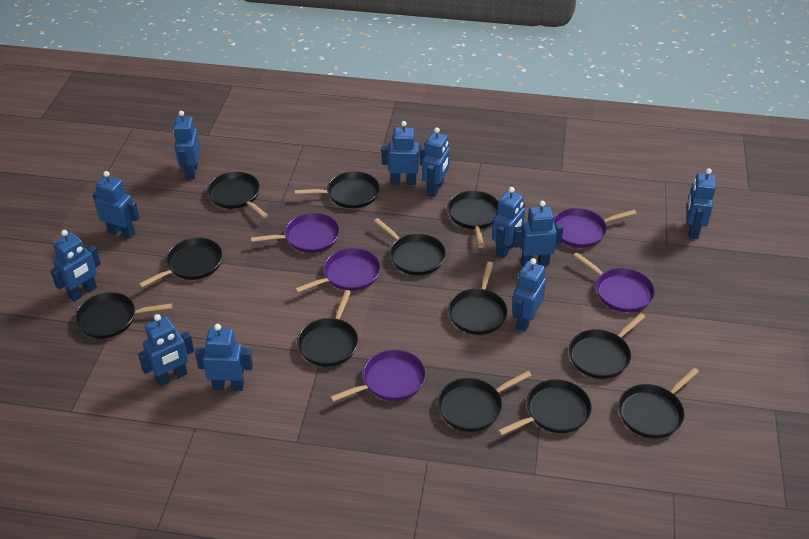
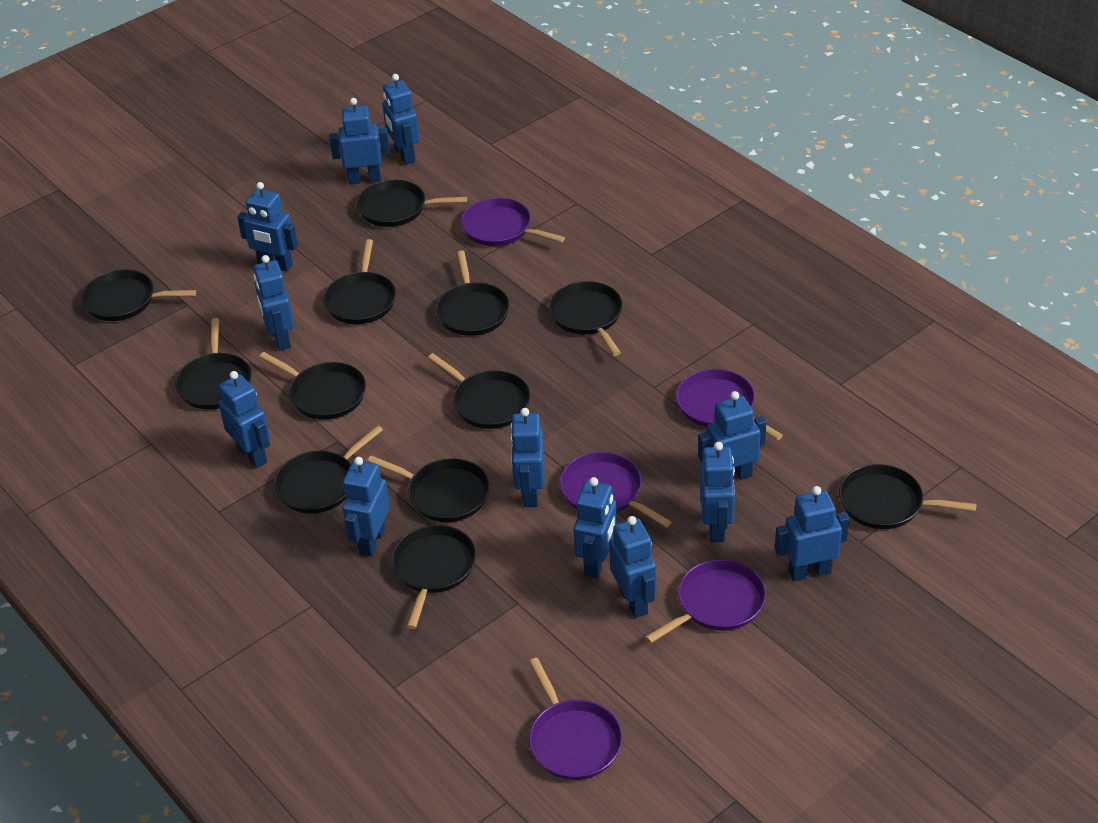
blue robot: 11 -> 12

